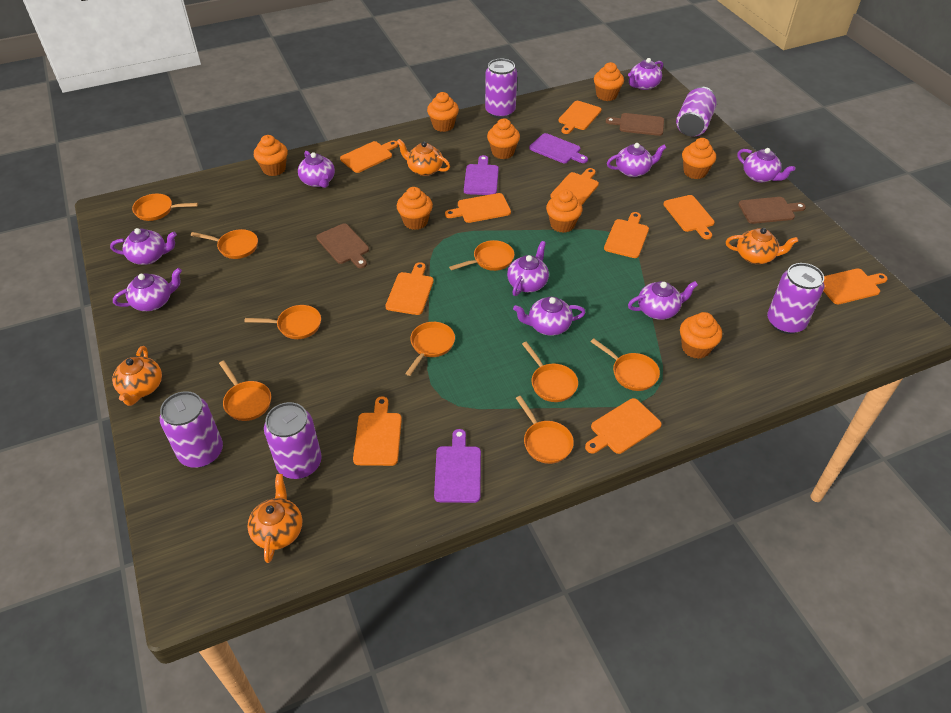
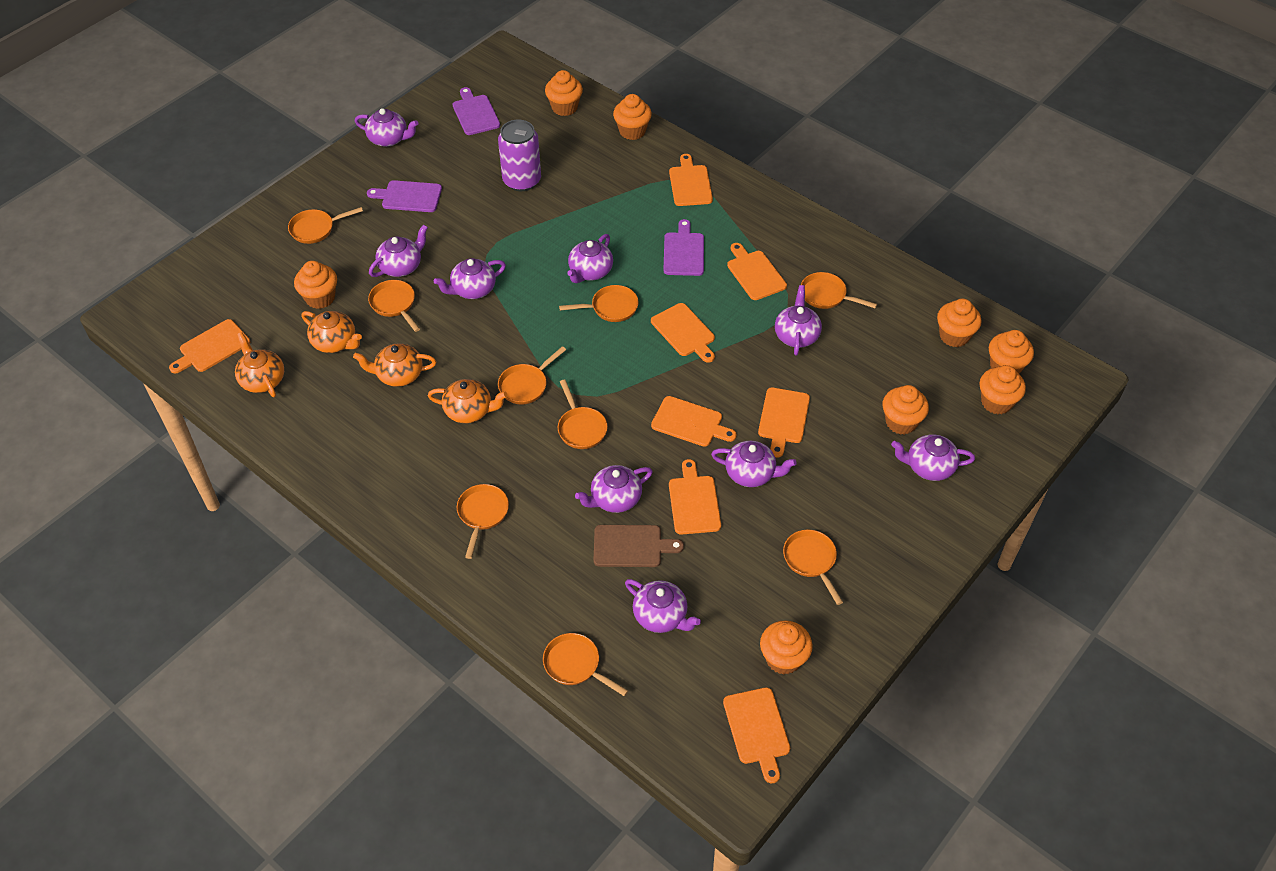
brown cutting board: 3 -> 1
orange cutting board: 10 -> 8
purple can: 5 -> 1

